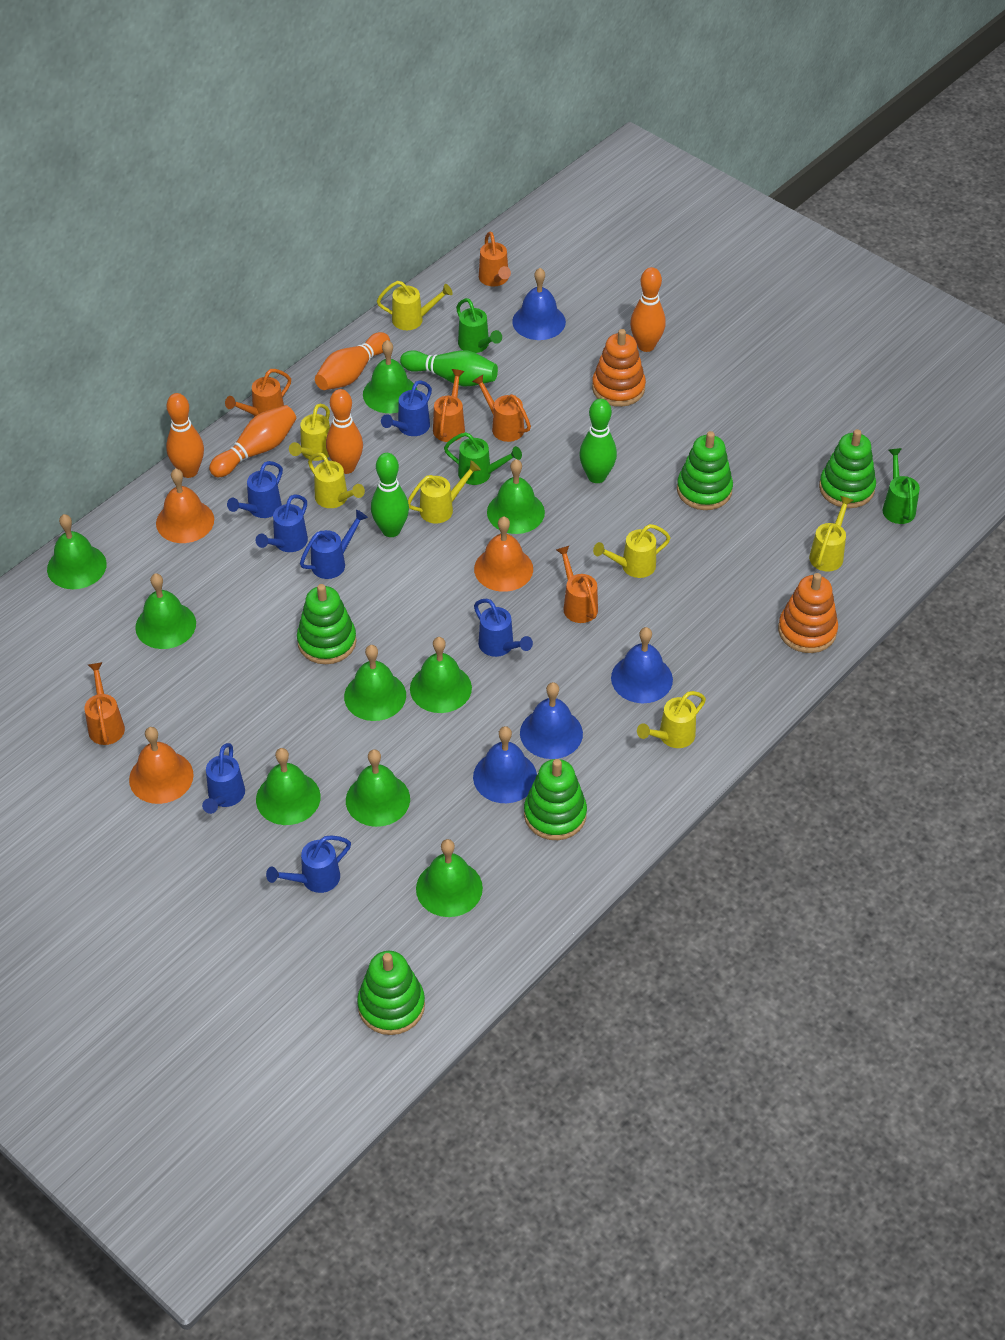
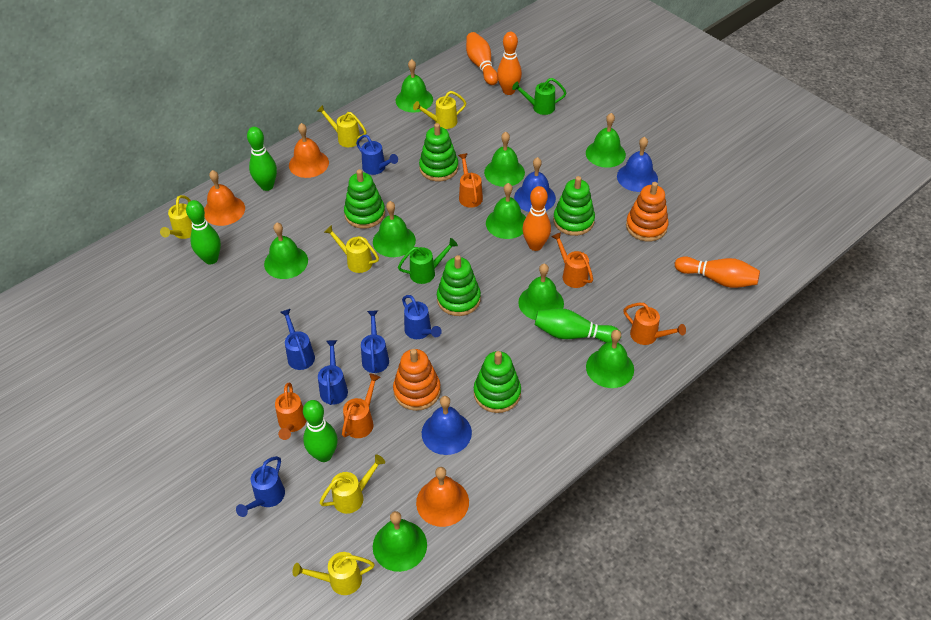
blue bell: 4 -> 3
blue watering can: 7 -> 6
green bowling pin: 3 -> 4
green watering can: 3 -> 2
orange bowling pin: 5 -> 4
orange watering can: 6 -> 5
yellow watering can: 7 -> 6

